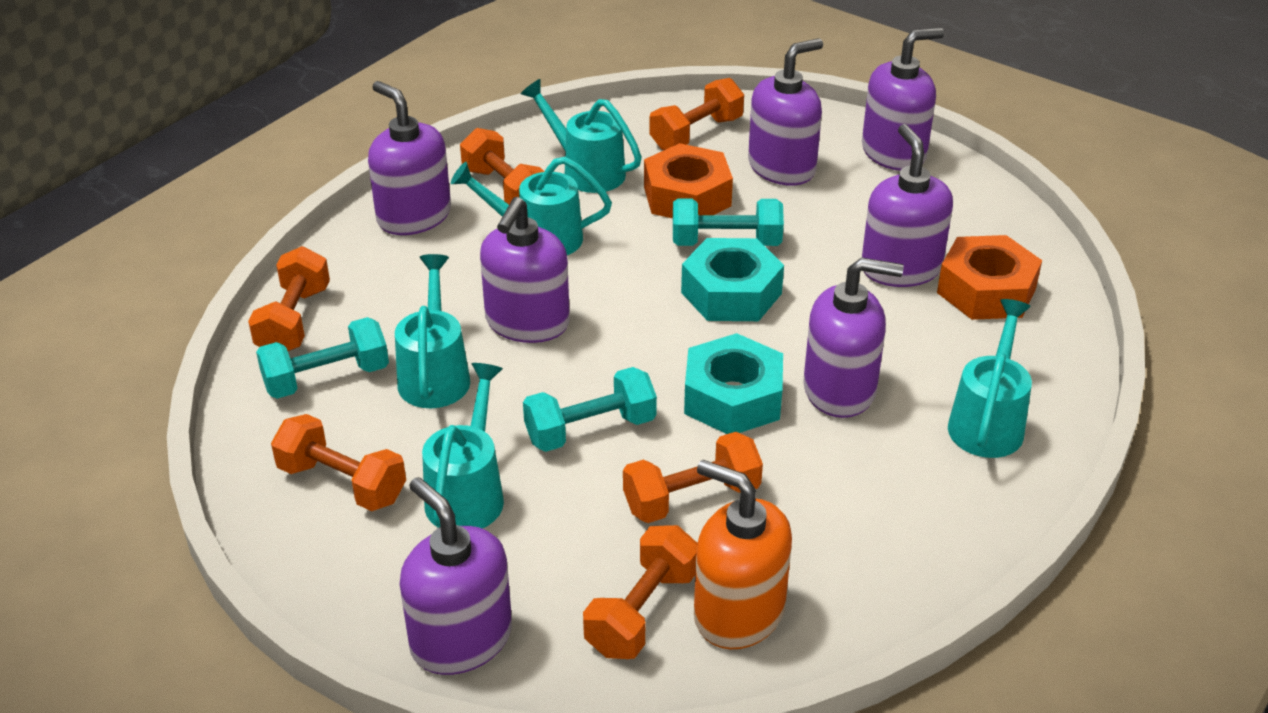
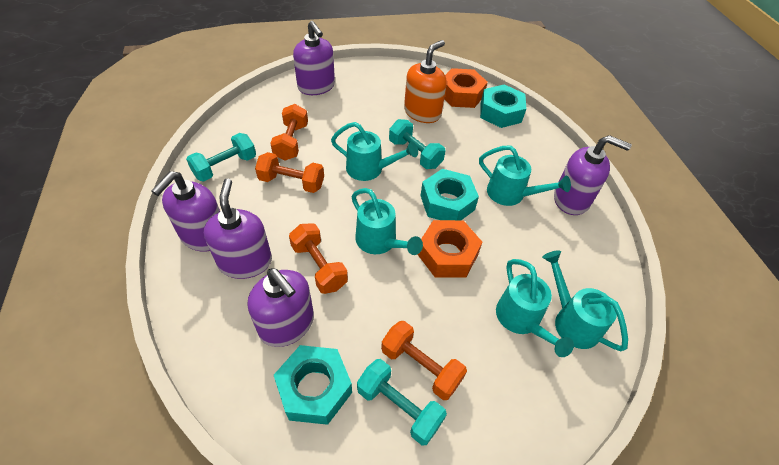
orange dumbbell: 6 -> 4
purple soap dispenser: 7 -> 5
turquoise nut: 2 -> 3

